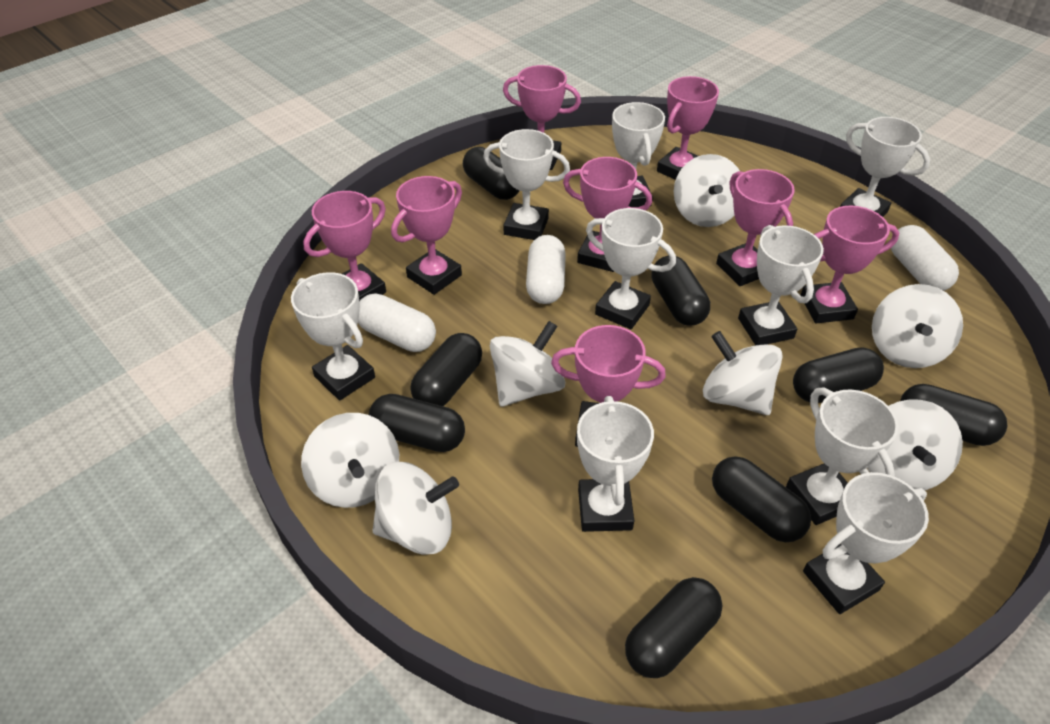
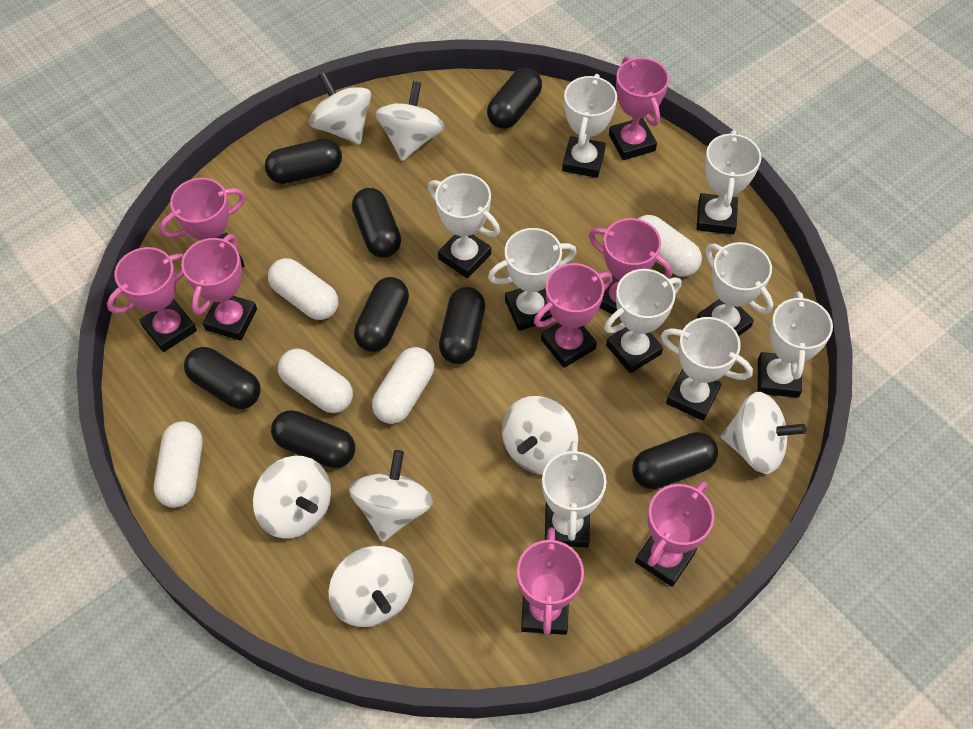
white capsule: 3 -> 5

